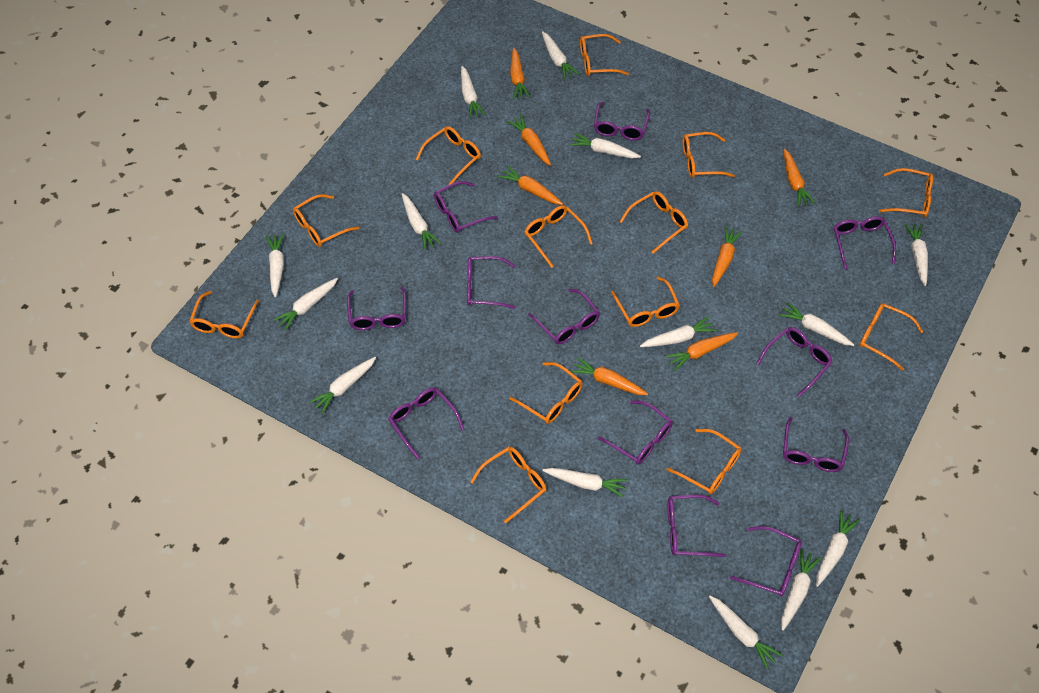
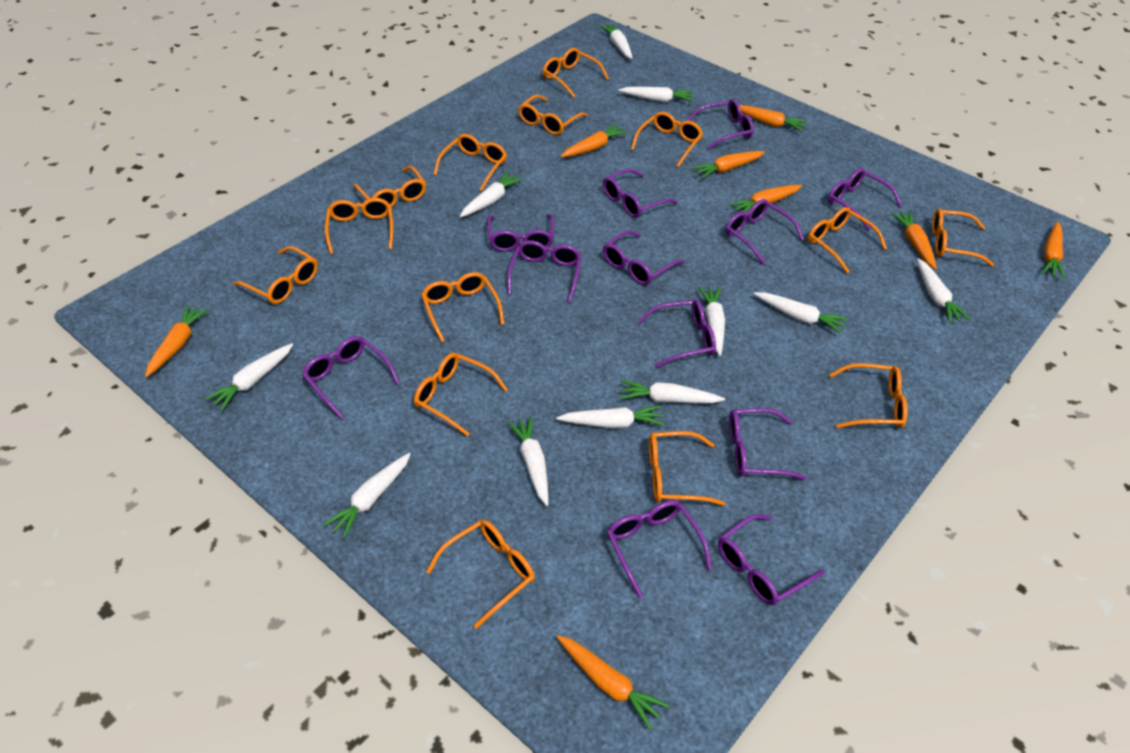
orange carrot: 7 -> 8
orange glasses: 13 -> 14
white carrot: 14 -> 11

